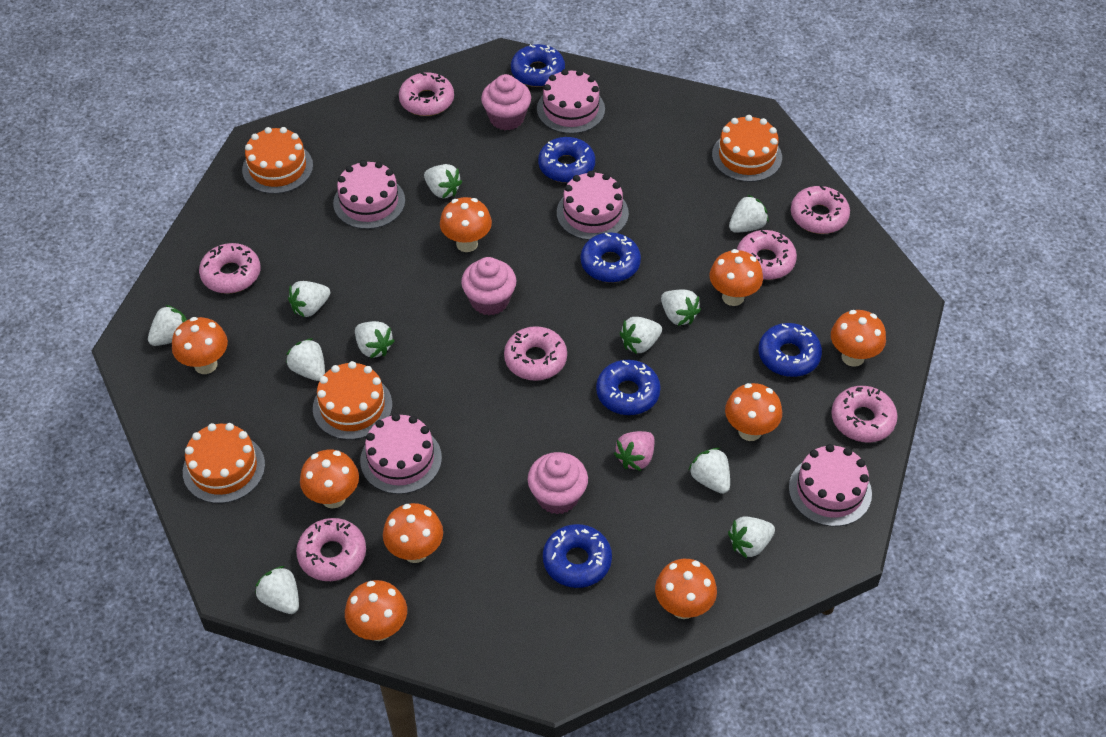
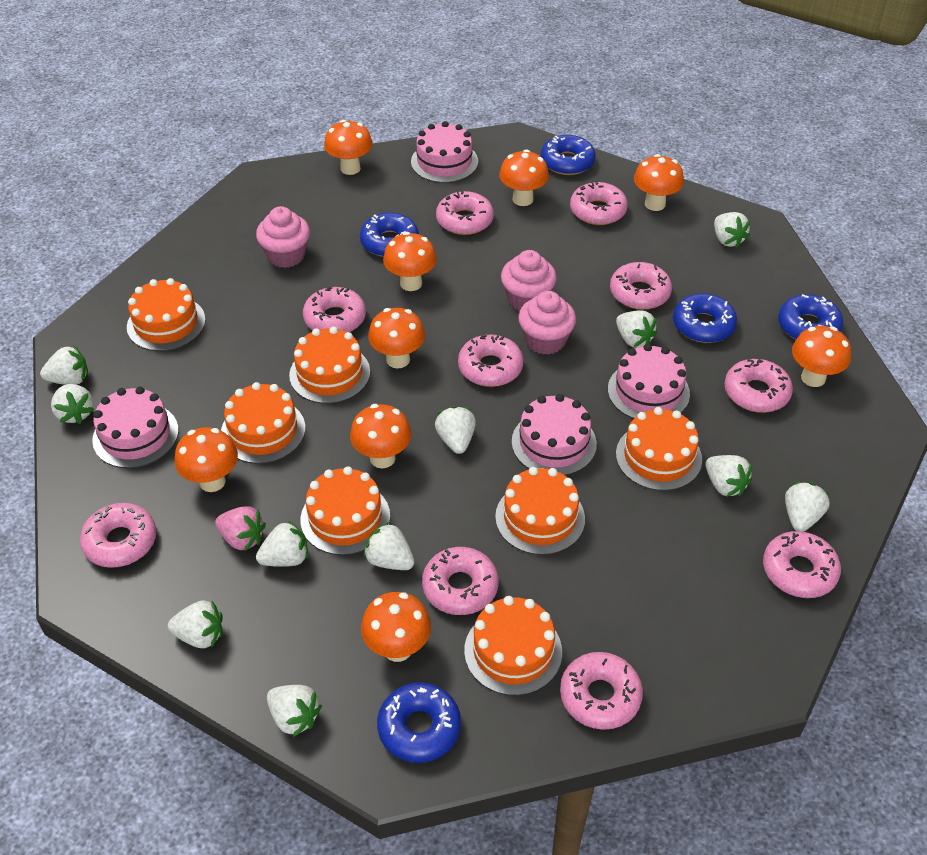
blue donut: 6 -> 5
orange cake: 4 -> 7
pink cake: 5 -> 4
pink donut: 7 -> 10

